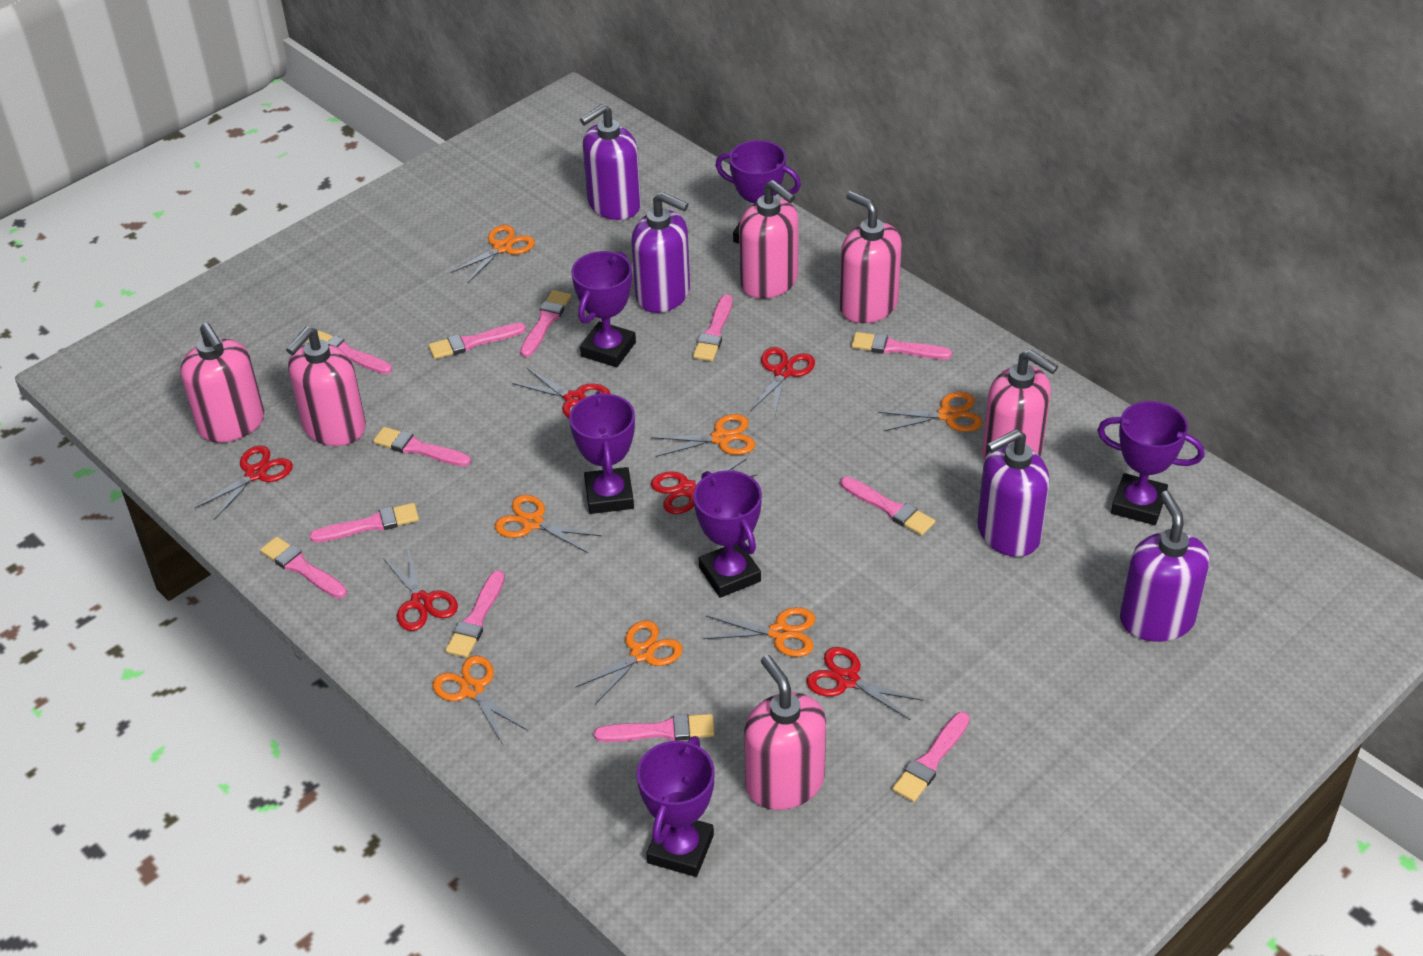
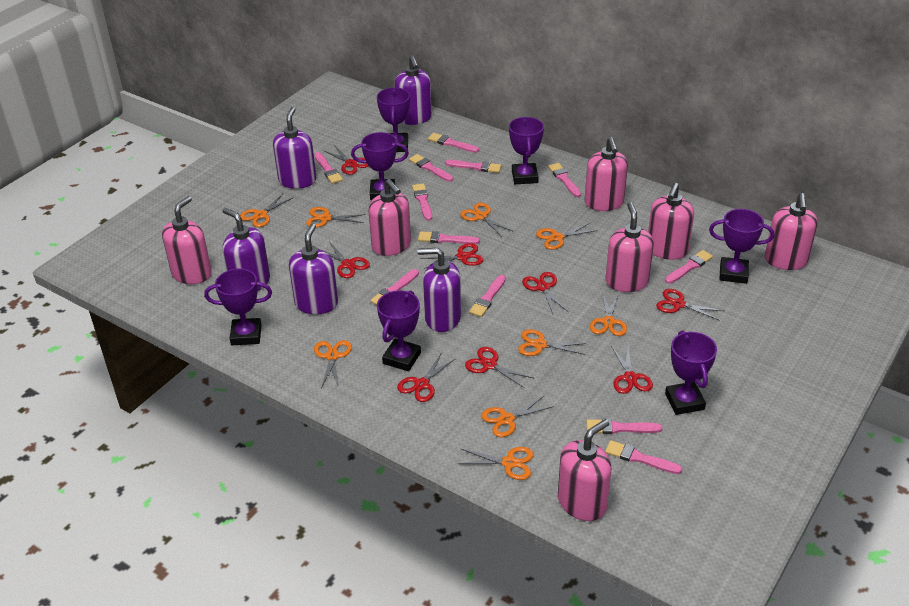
orange scissors: 7 -> 9
pink soap dispenser: 6 -> 7
purple soap dispenser: 4 -> 5
purple trophy: 6 -> 7
red scissors: 6 -> 8

